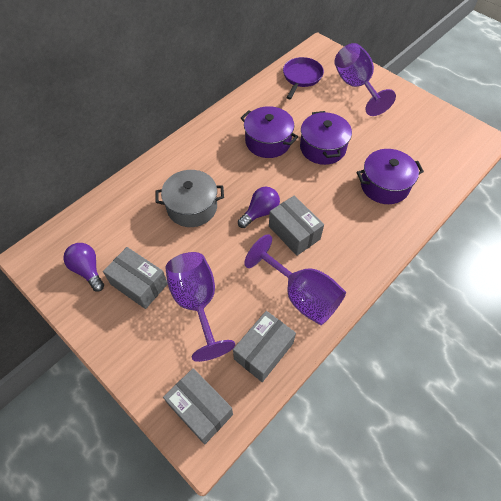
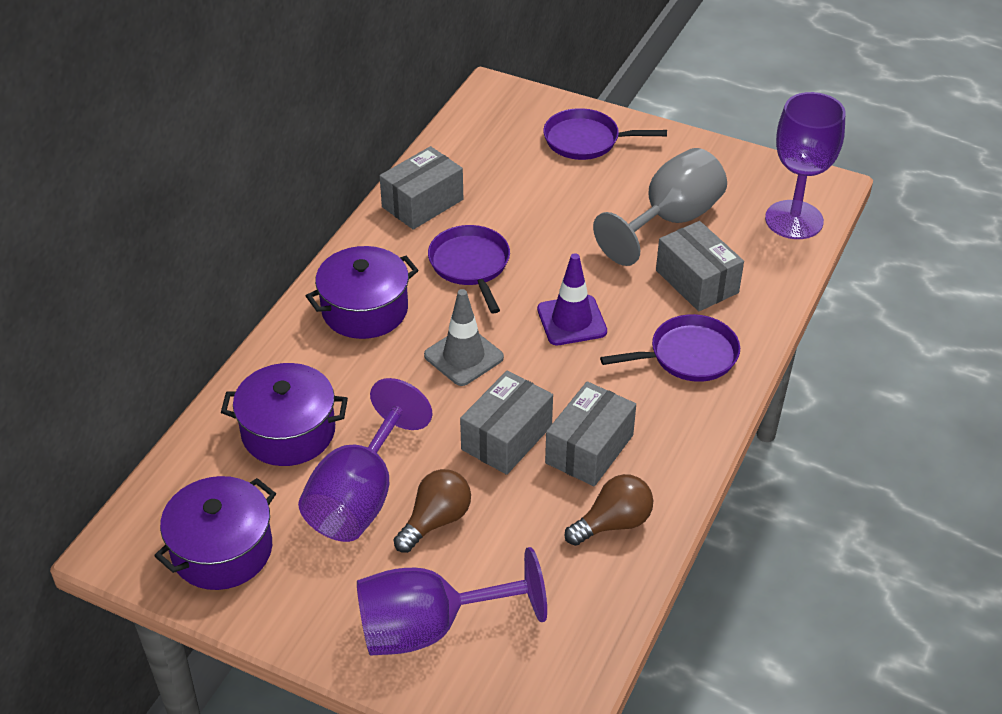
brown light bulb: 0 -> 2
grey goblet: 0 -> 1
grey pot: 1 -> 0
grey traffic cone: 0 -> 1
purple light bulb: 2 -> 0
purple pan: 1 -> 3
purple traffic cone: 0 -> 1

